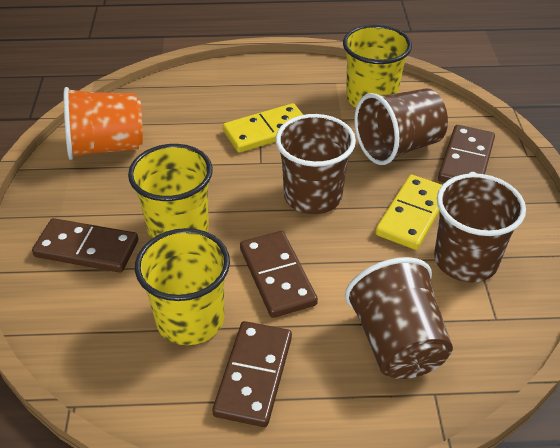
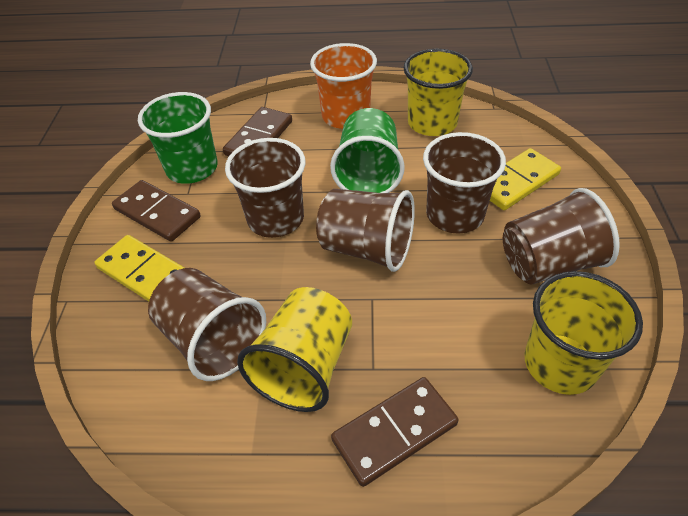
brown cup: 4 -> 5
brown domino: 4 -> 3
green cup: 0 -> 2

